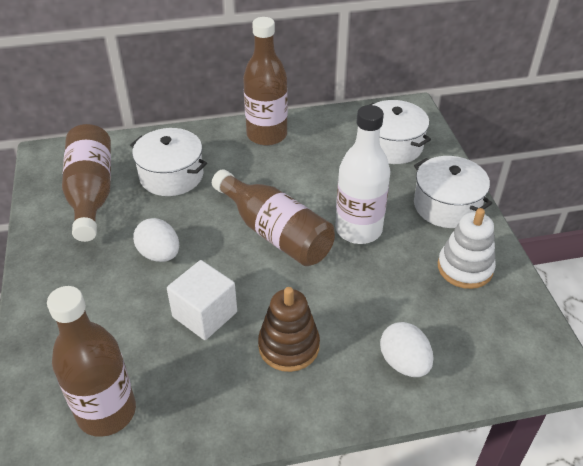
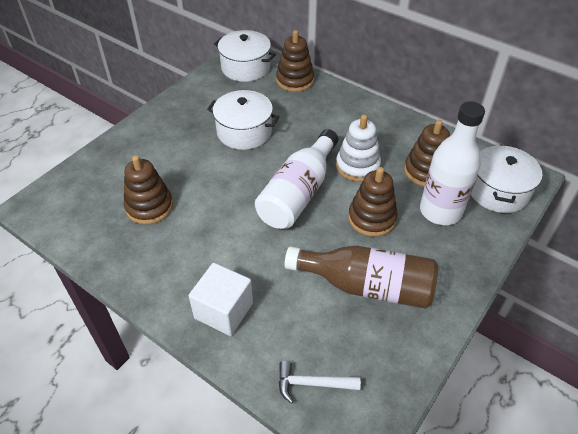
brown bottle: 4 -> 1
brown stacking toy: 1 -> 4
white bottle: 1 -> 2
white egg: 2 -> 0
white hammer: 0 -> 1

